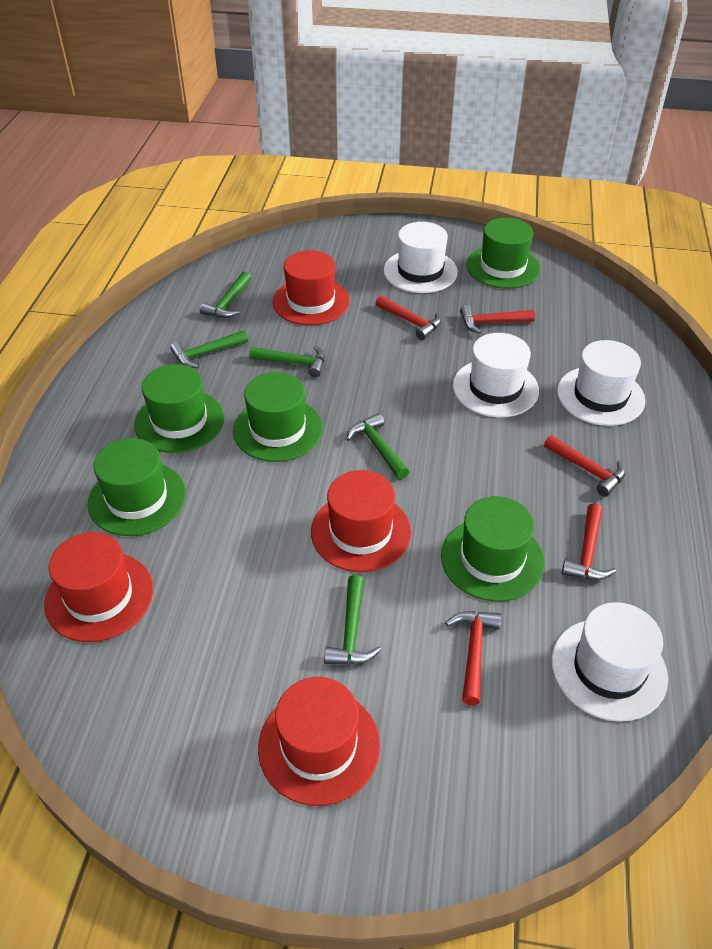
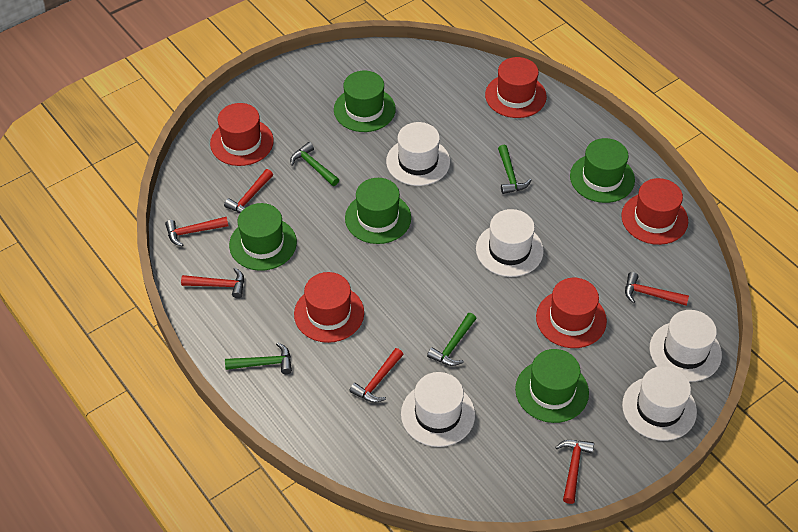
green hammer: 5 -> 4
red hammer: 5 -> 6
red hat: 4 -> 5
white hat: 4 -> 5

